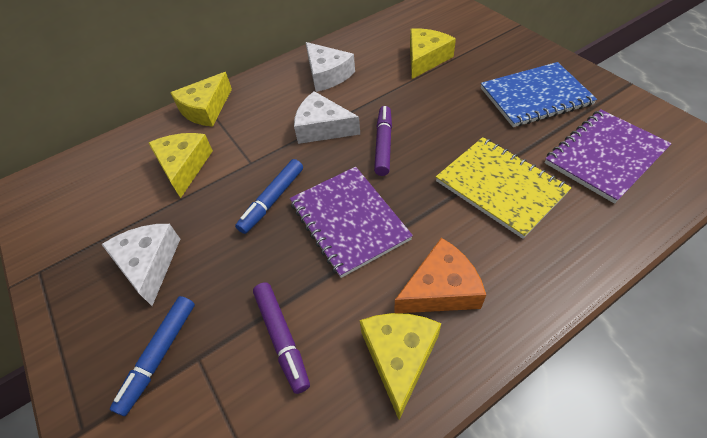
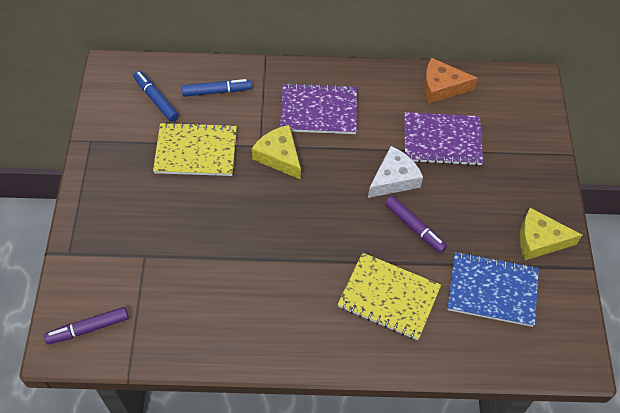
white cheese: 3 -> 1
yellow cheese: 4 -> 2
yellow notebook: 1 -> 2

